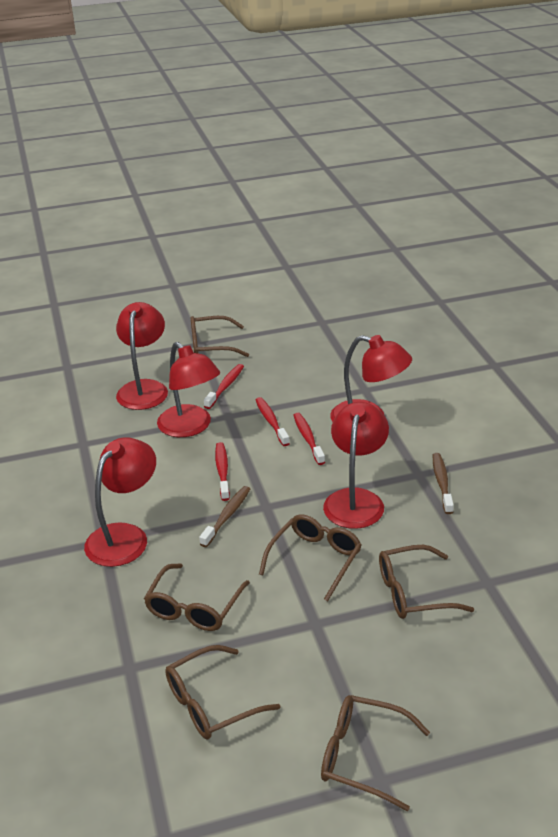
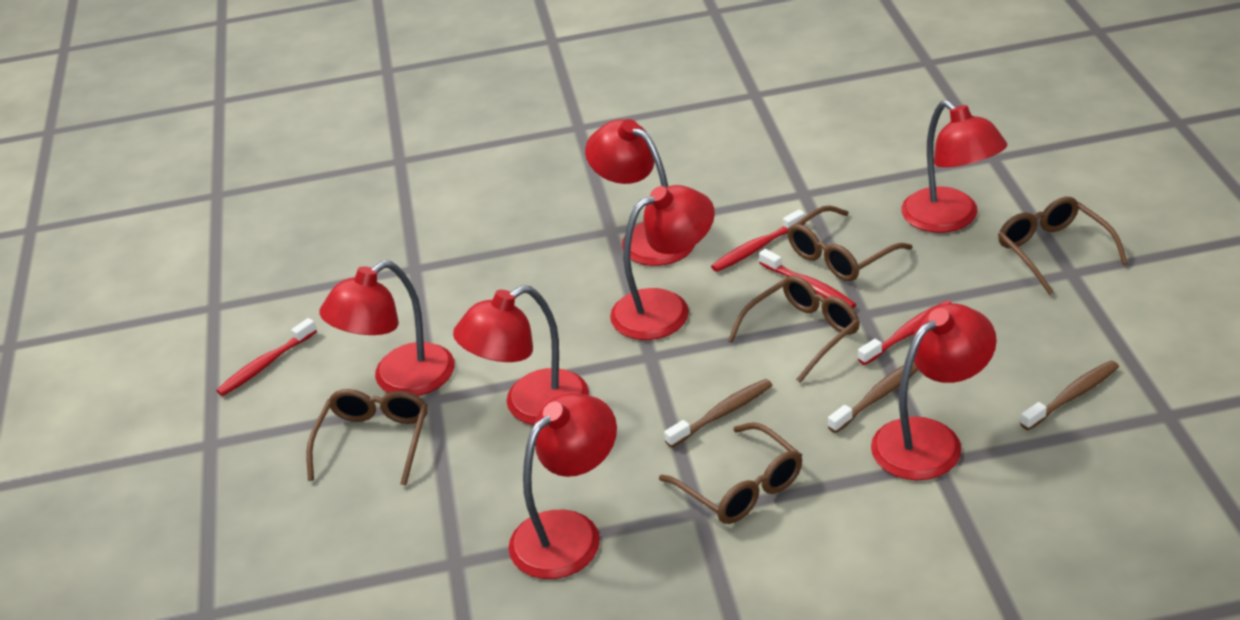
brown glasses: 6 -> 5
brown toothbrush: 2 -> 3
red lamp: 5 -> 7

